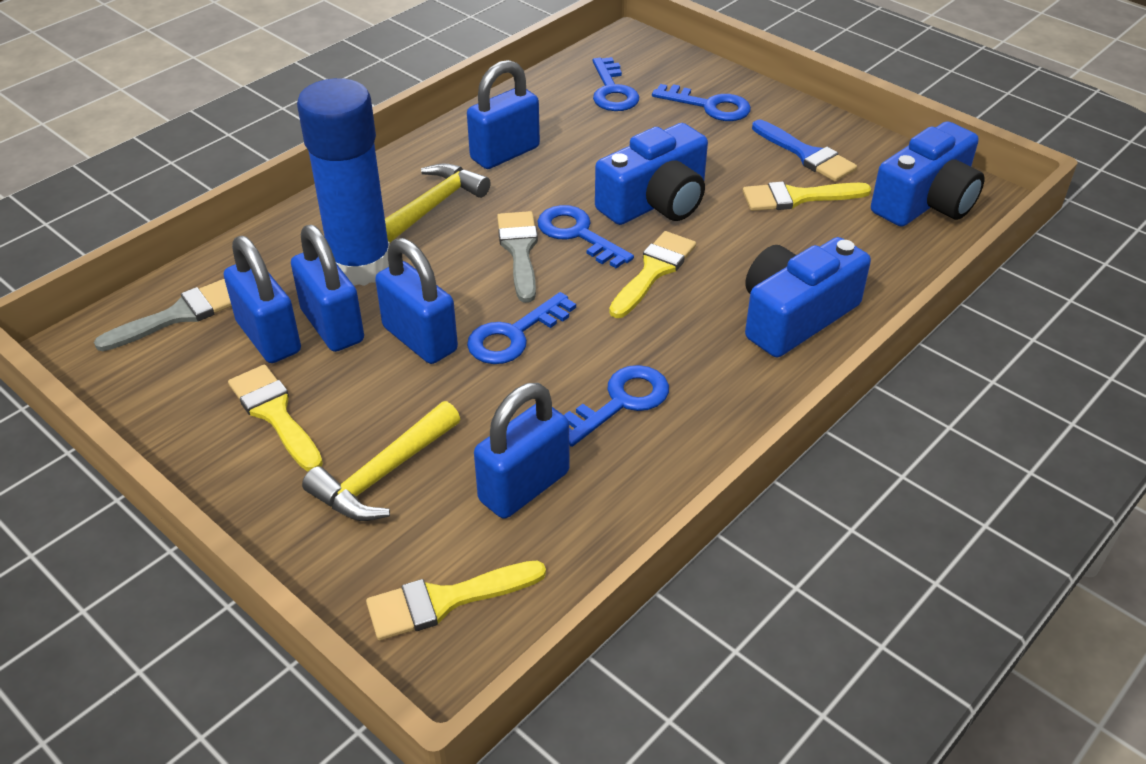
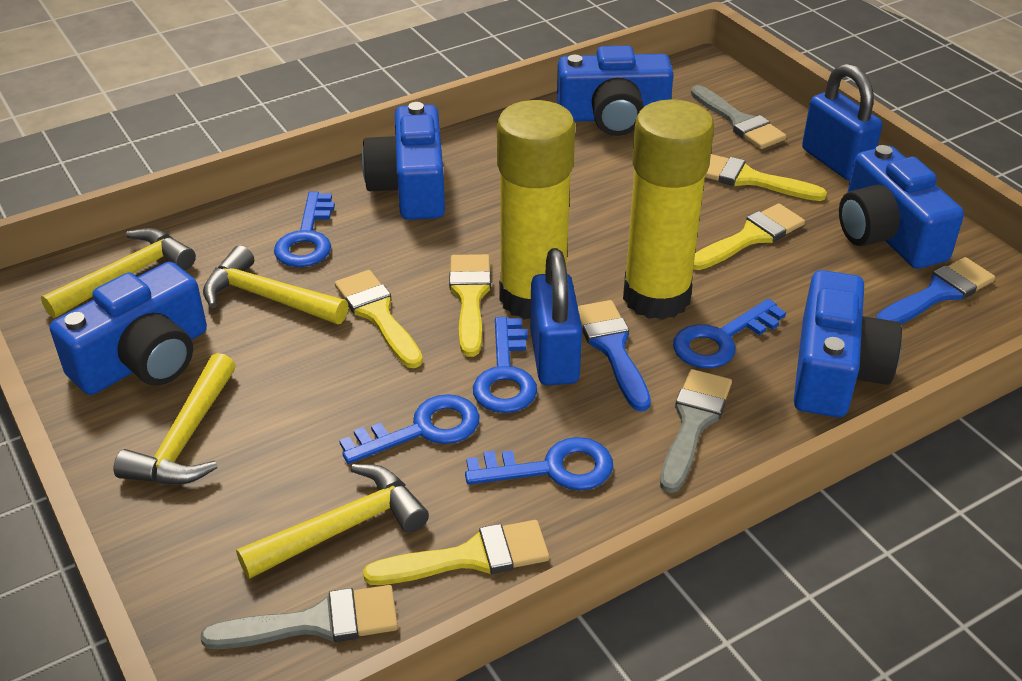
blue brush: 1 -> 2
blue camera: 3 -> 5
blue glue stick: 1 -> 0
blue padlock: 5 -> 2
grey brush: 2 -> 3
yellow brush: 4 -> 5
yellow glue stick: 0 -> 2
yellow hammer: 2 -> 4

